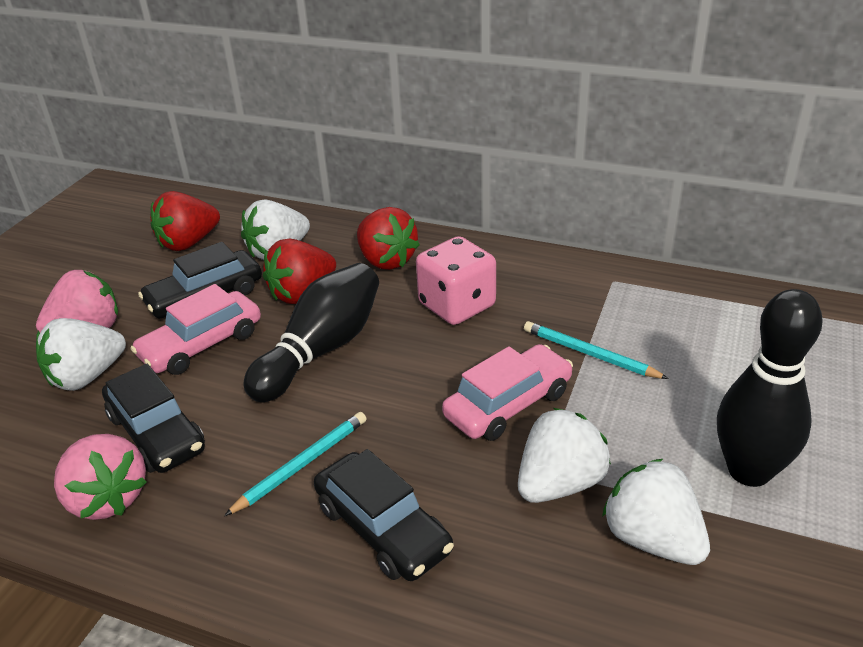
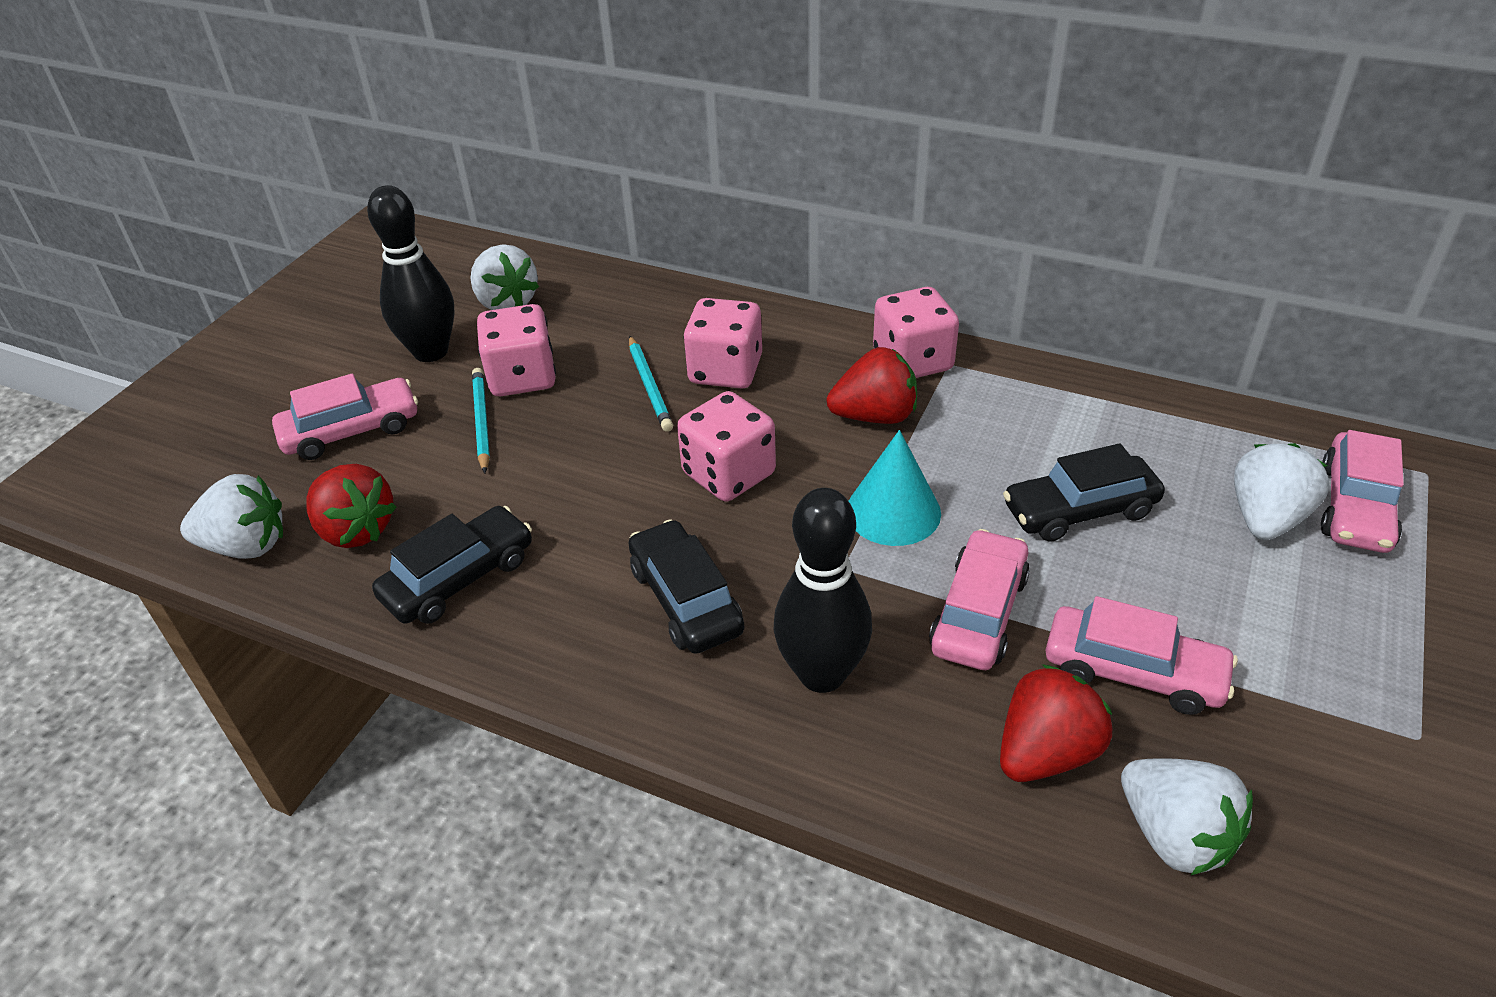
pink car: 2 -> 4
pink dice: 1 -> 4
pink strawberry: 2 -> 0
turquoise cone: 0 -> 1

